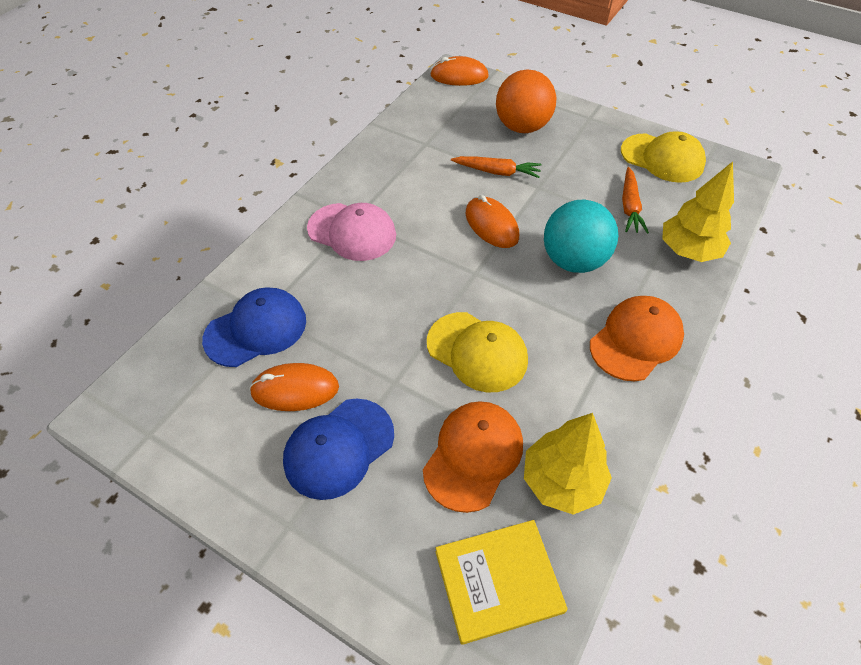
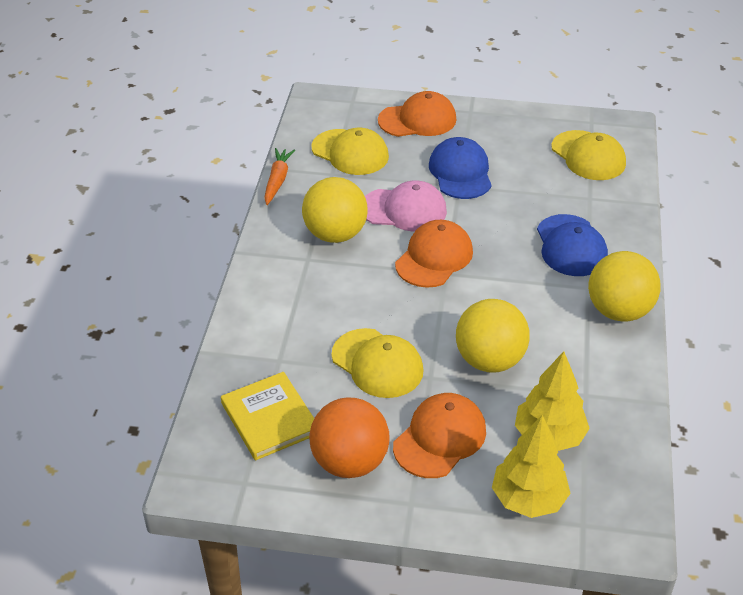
orange cap: 2 -> 3
orange carrot: 2 -> 1
orange mouse: 3 -> 0
turquoise ball: 1 -> 0
yellow ball: 0 -> 3
yellow cap: 2 -> 3

